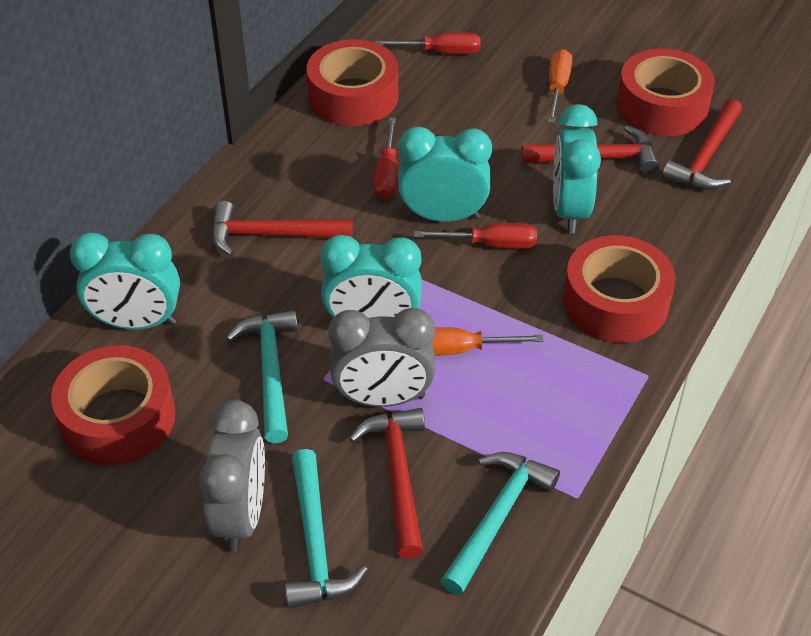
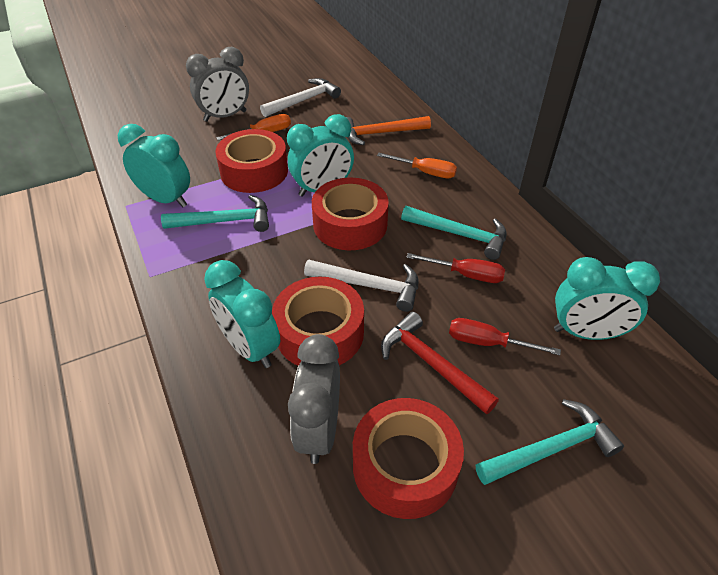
orange hammer: 0 -> 1
red hammer: 4 -> 1
red screwdriver: 3 -> 2
white hammer: 0 -> 2

